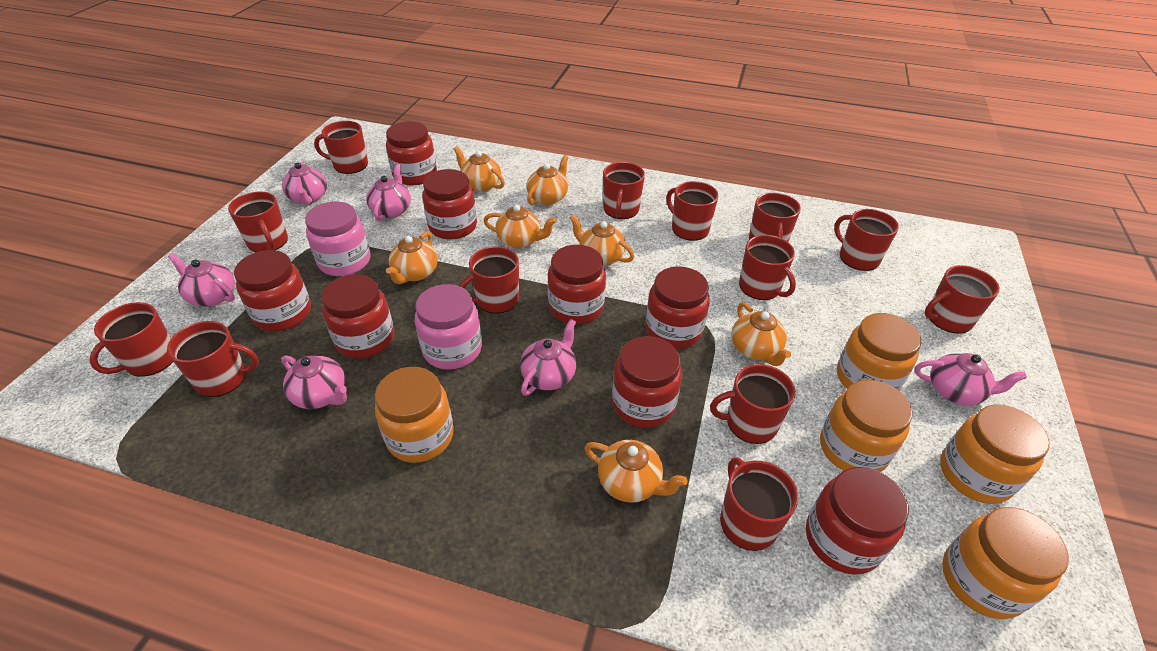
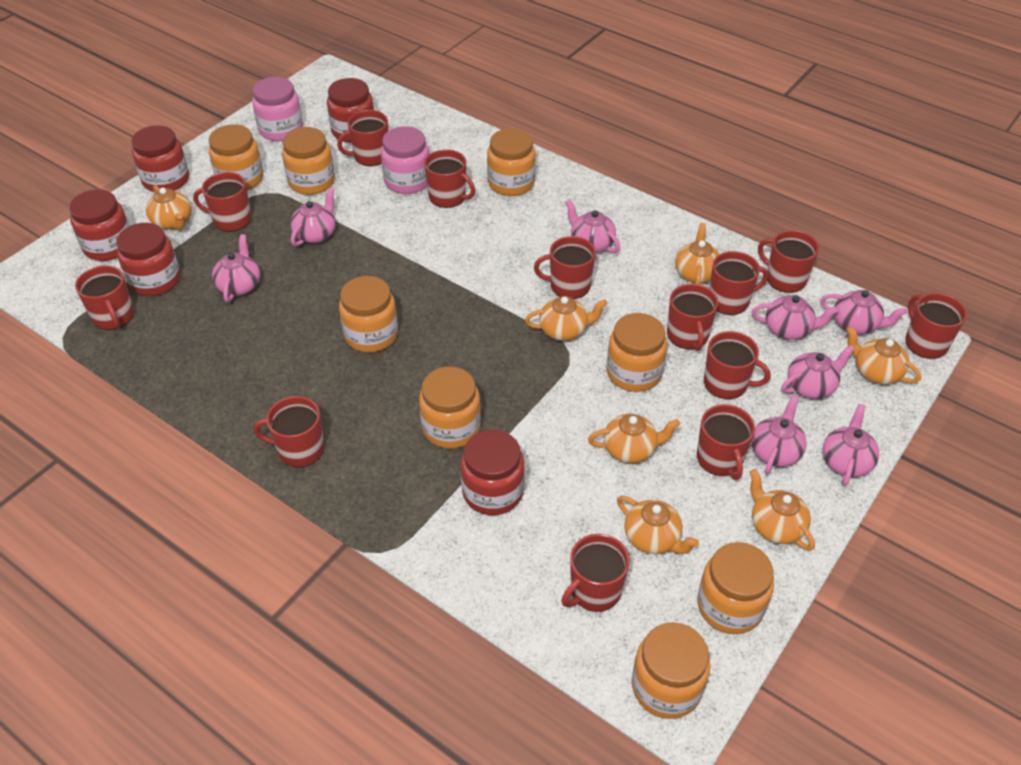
orange jar: 5 -> 8
pink teapot: 6 -> 8
red jar: 8 -> 5

